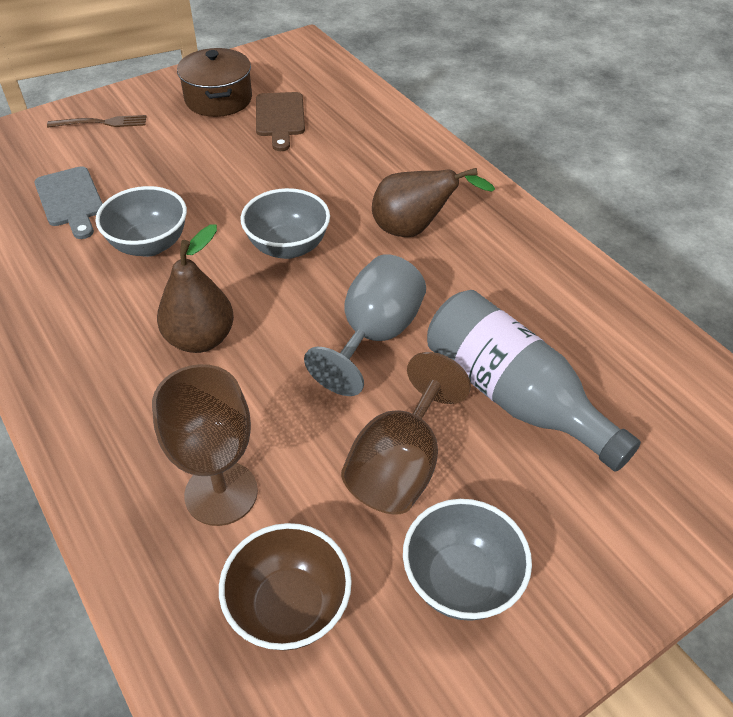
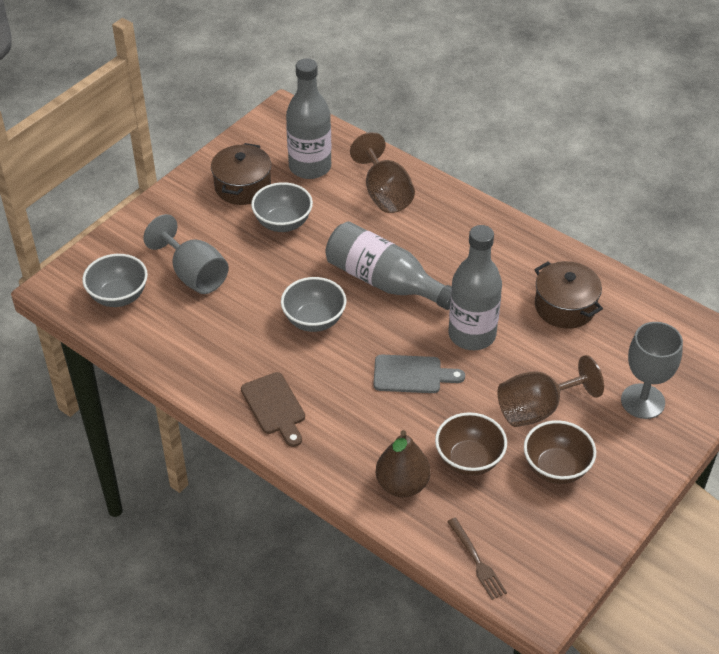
brown bowl: 1 -> 2
brown pear: 2 -> 1
brown pot: 1 -> 2
grey bottle: 1 -> 3
grey goblet: 1 -> 2

